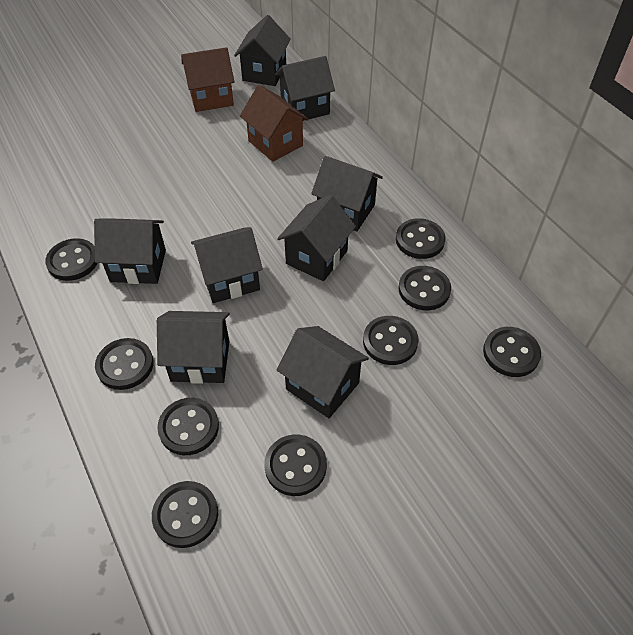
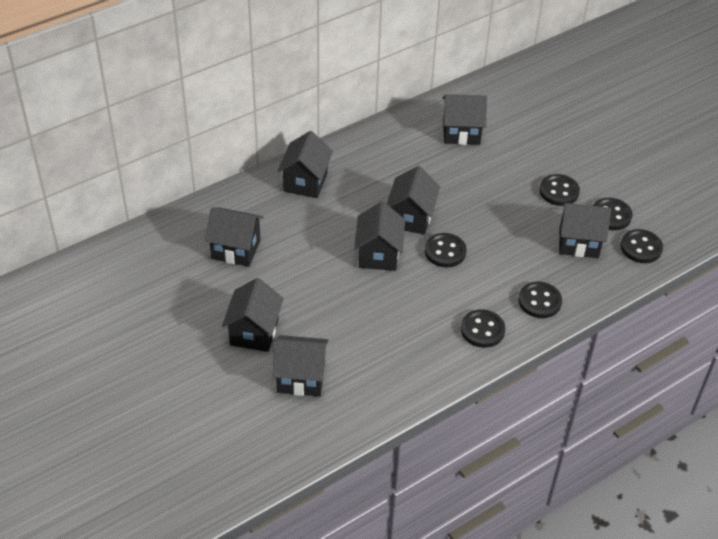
black button: 9 -> 6
brown house: 2 -> 0

